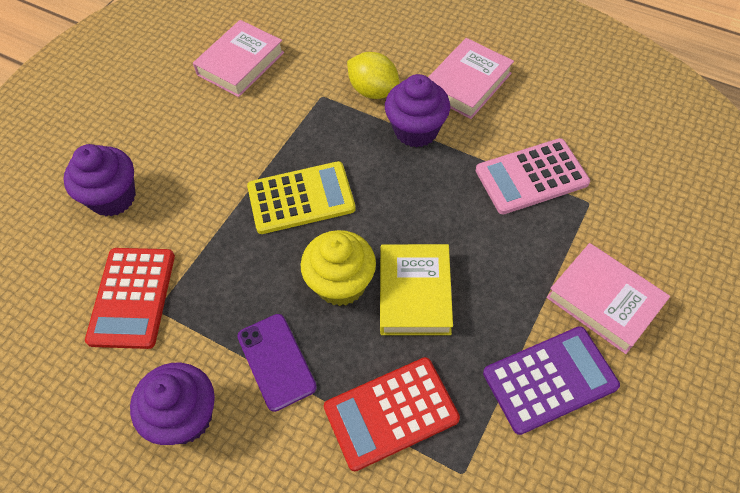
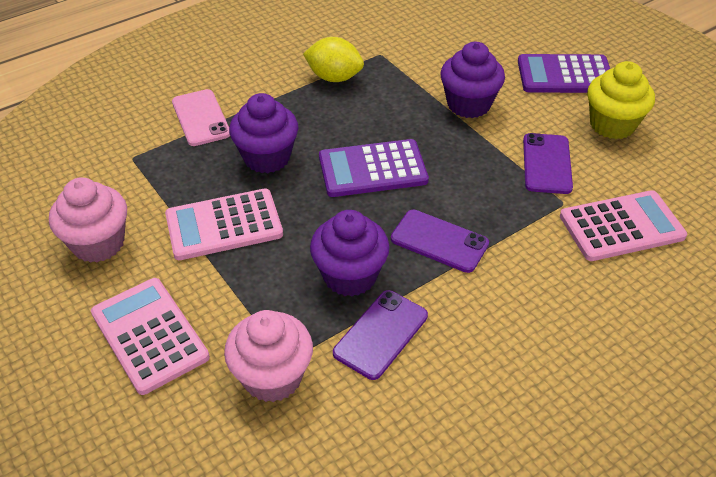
pink book: 3 -> 0
pink calculator: 1 -> 3
pink cupcake: 0 -> 2
pink phone: 0 -> 1
purple calculator: 1 -> 2
purple phone: 1 -> 3
red calculator: 2 -> 0
yellow book: 1 -> 0
yellow calculator: 1 -> 0

